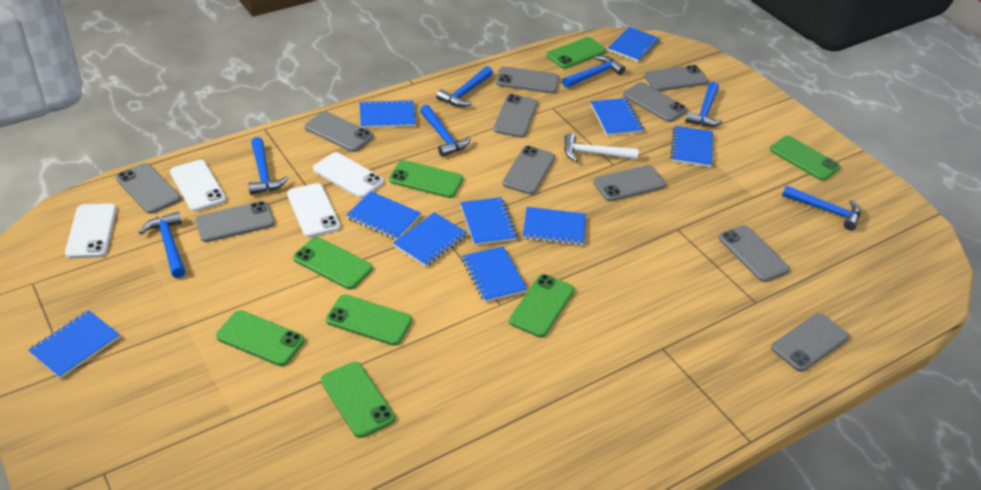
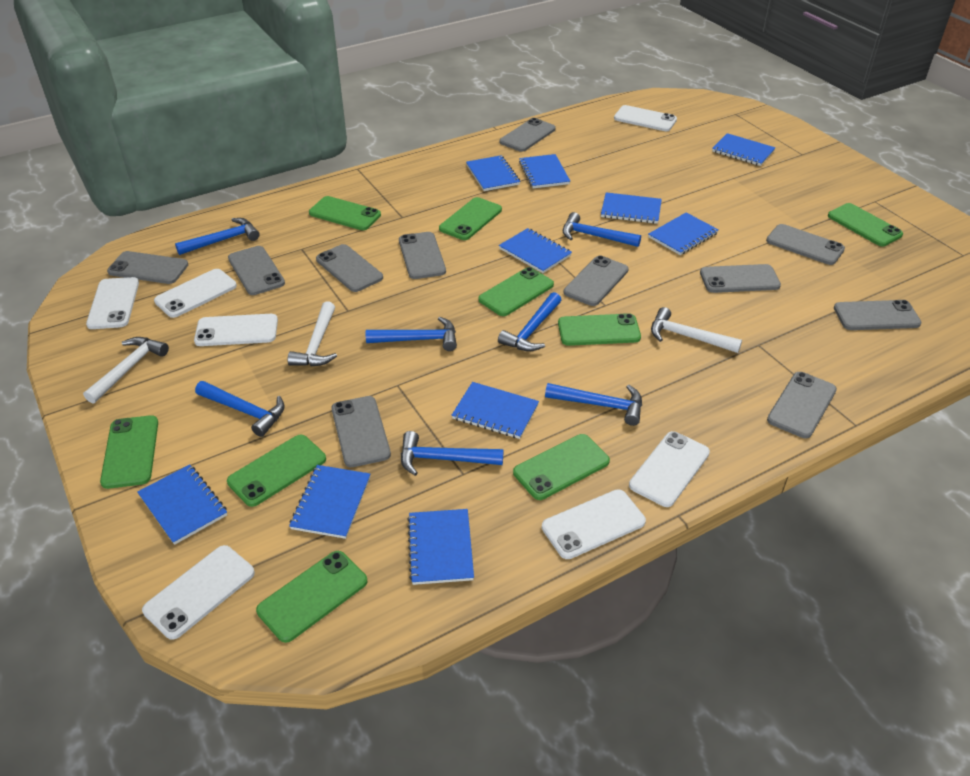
green phone: 8 -> 9
white hammer: 1 -> 3
white phone: 4 -> 7

